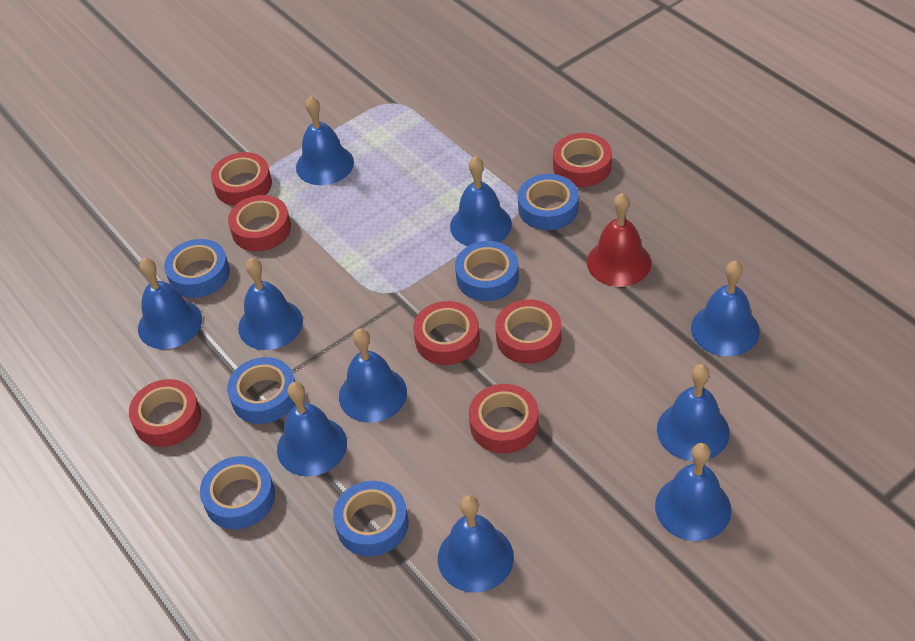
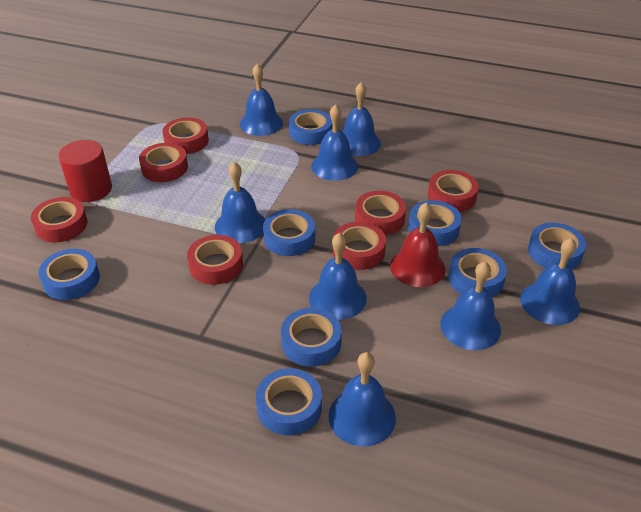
blue bell: 10 -> 8
blue tape: 6 -> 8
red cylinder: 0 -> 1

